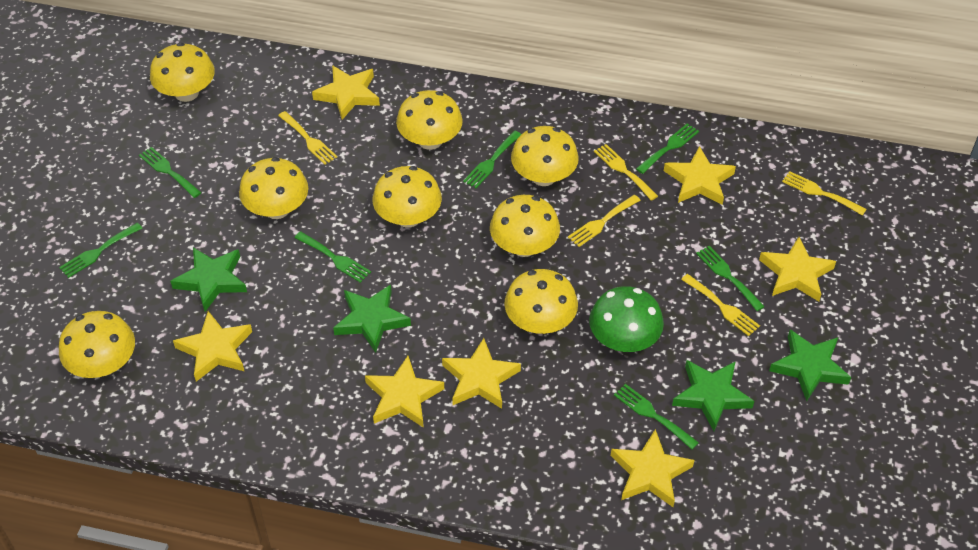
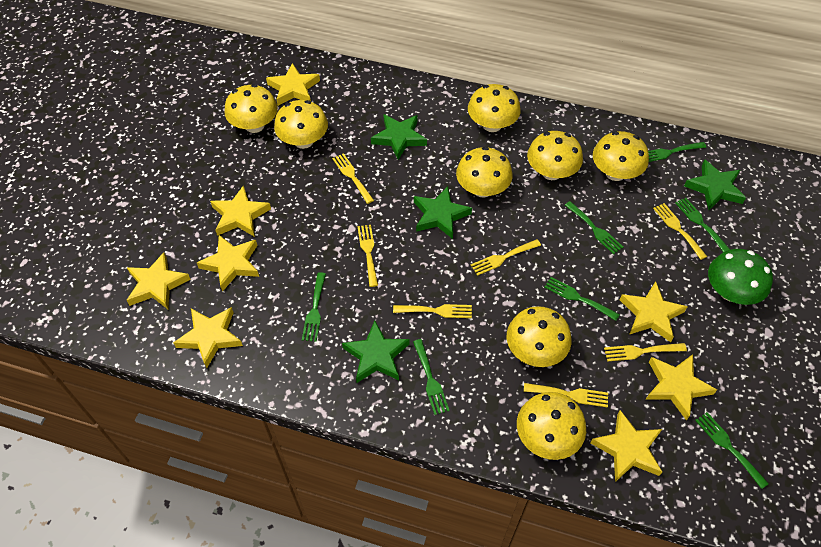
yellow fork: 5 -> 7
yellow star: 7 -> 8

